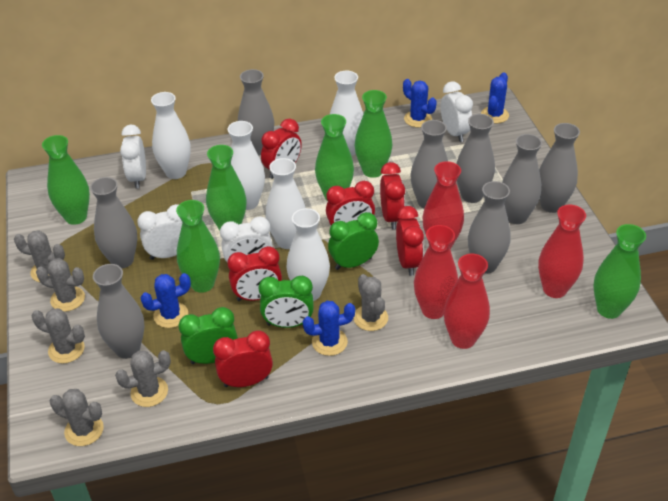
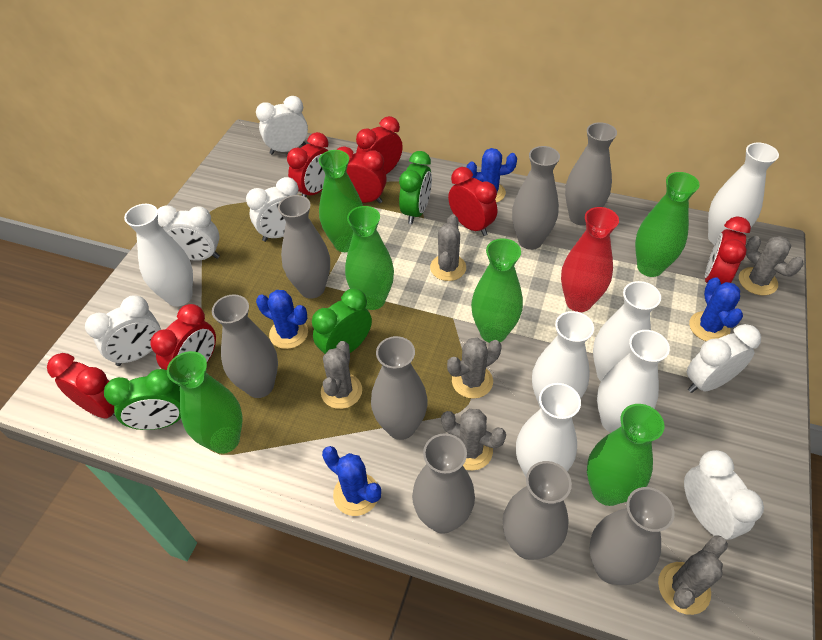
red clock: 6 -> 7
red vase: 4 -> 1
white clock: 4 -> 6
white vase: 5 -> 6

